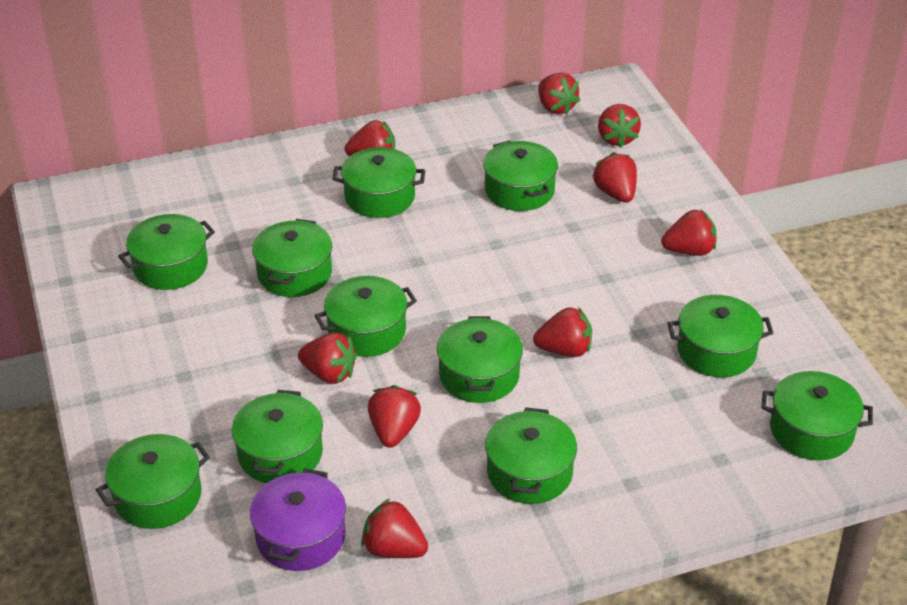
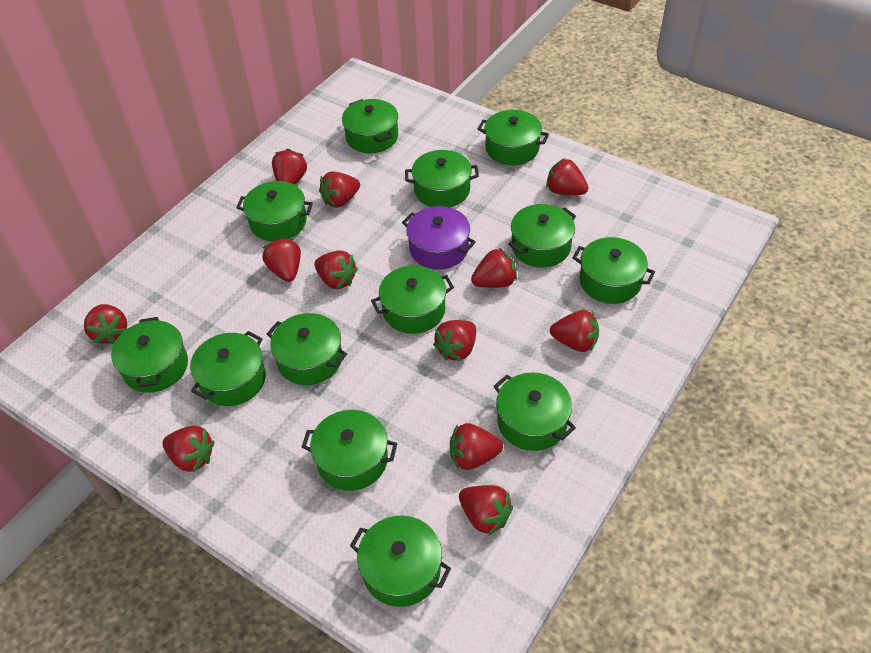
green pot: 11 -> 13
red strawberry: 9 -> 12

